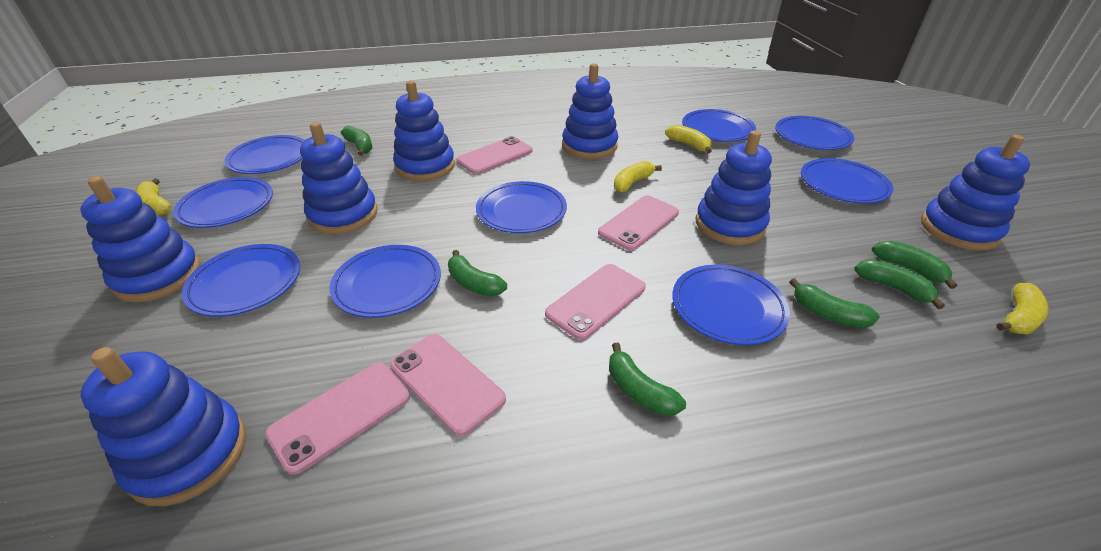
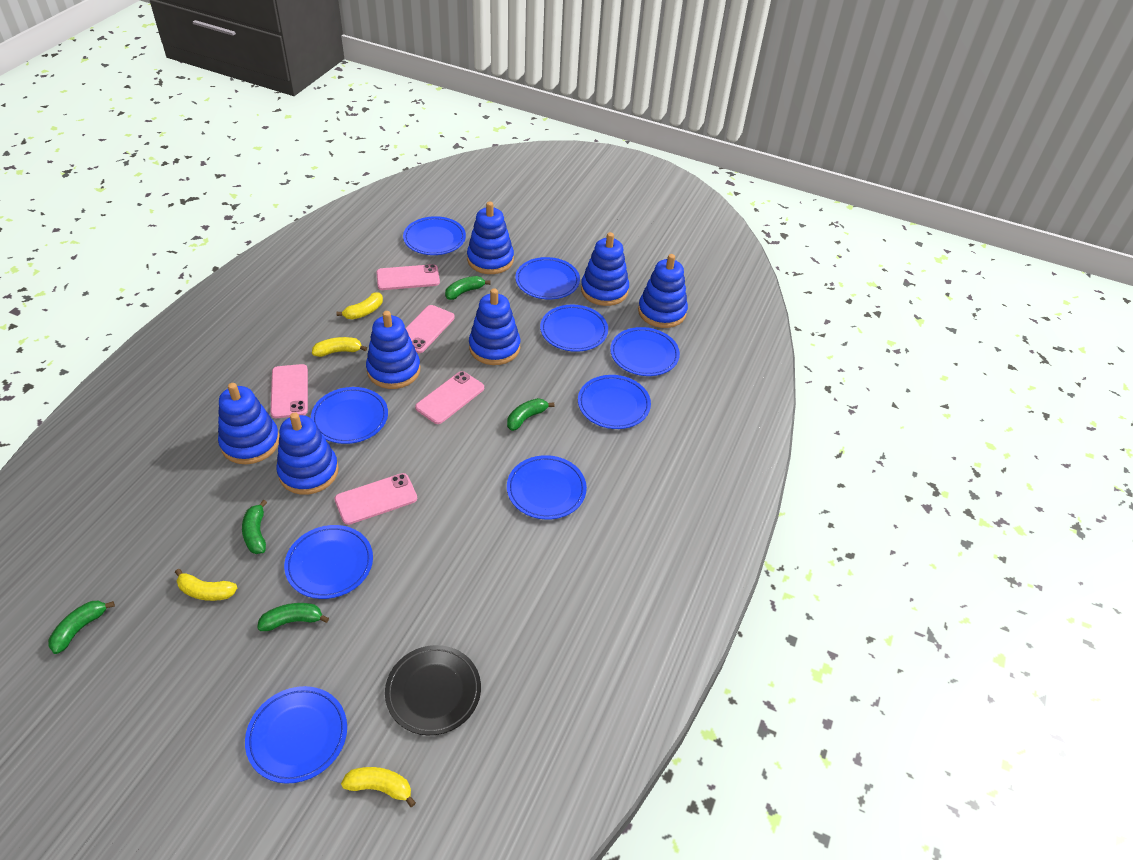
black plate: 0 -> 1
green banana: 6 -> 5

